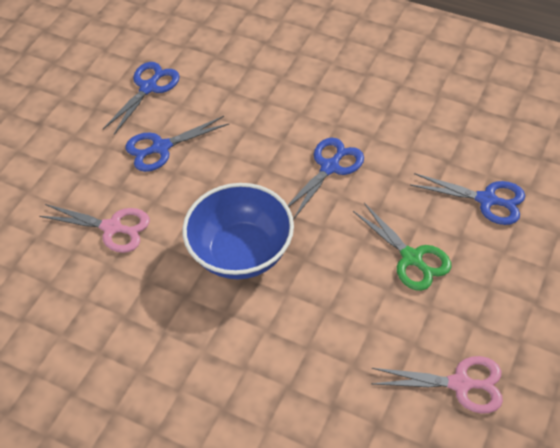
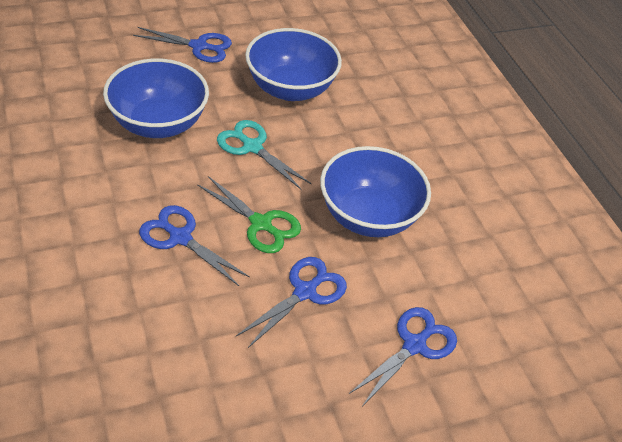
blue bowl: 1 -> 3
pink scissors: 2 -> 0
turquoise scissors: 0 -> 1

